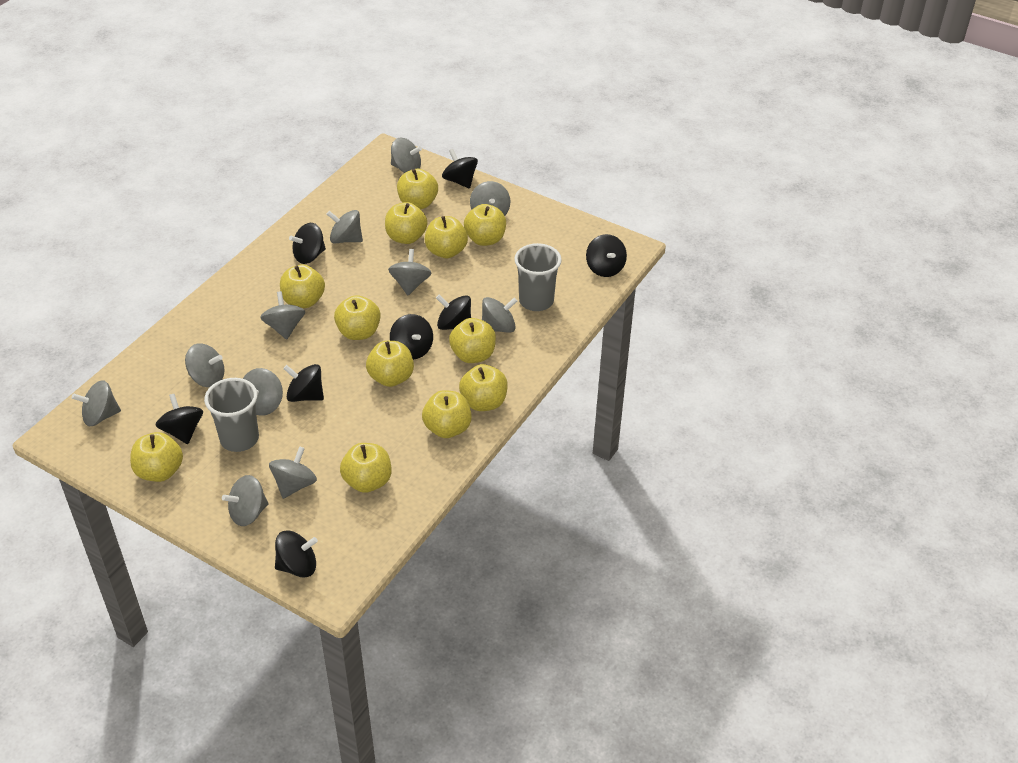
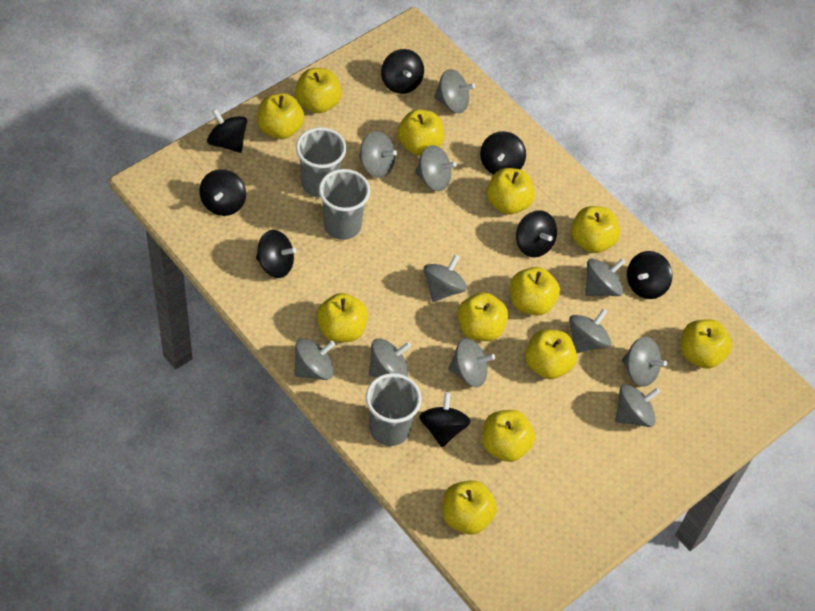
grey cup: 2 -> 3

